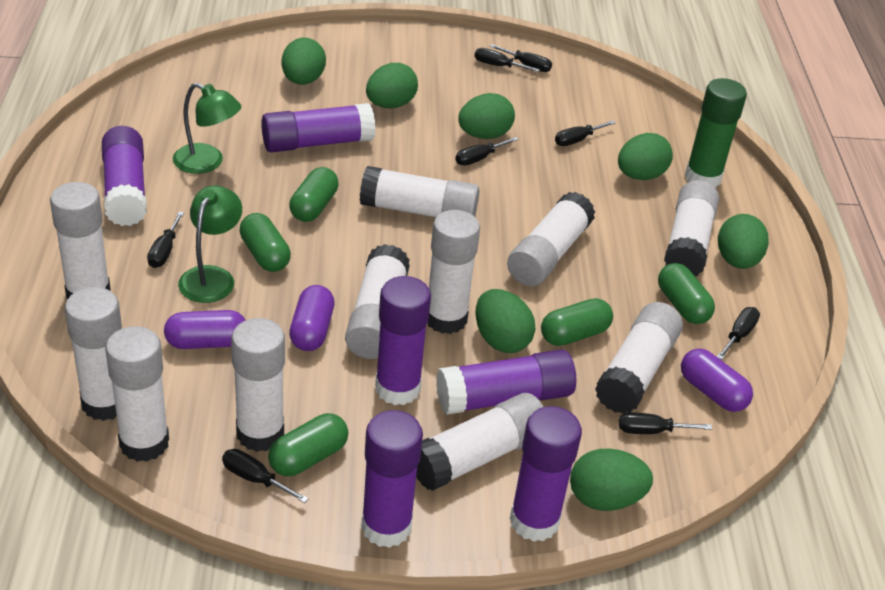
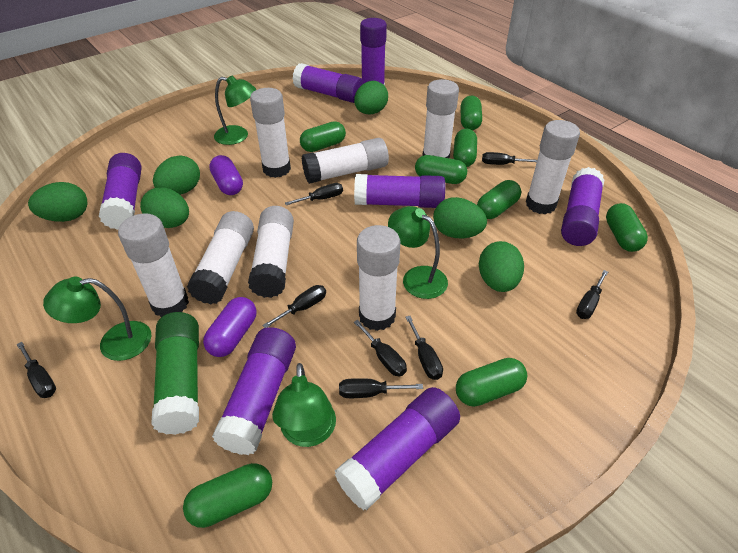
green capsule: 5 -> 8
green egg: 7 -> 6
green lamp: 2 -> 4
purple capsule: 3 -> 2
purple glue stick: 6 -> 7
white glue stick: 11 -> 8

